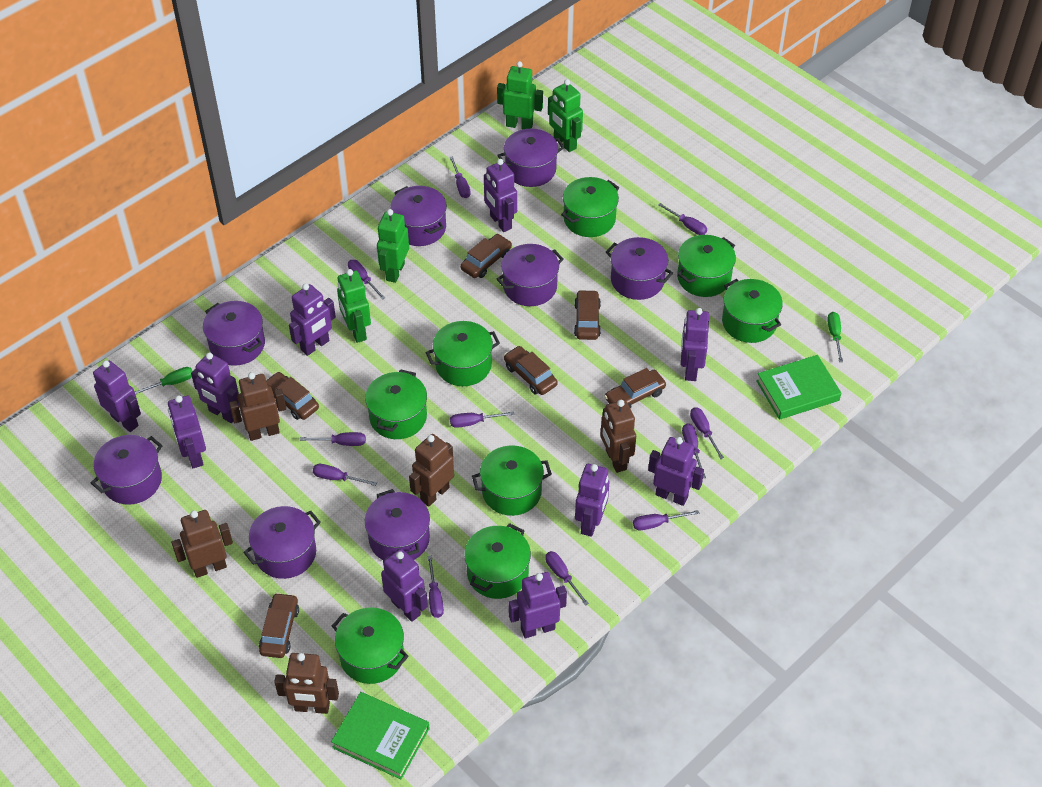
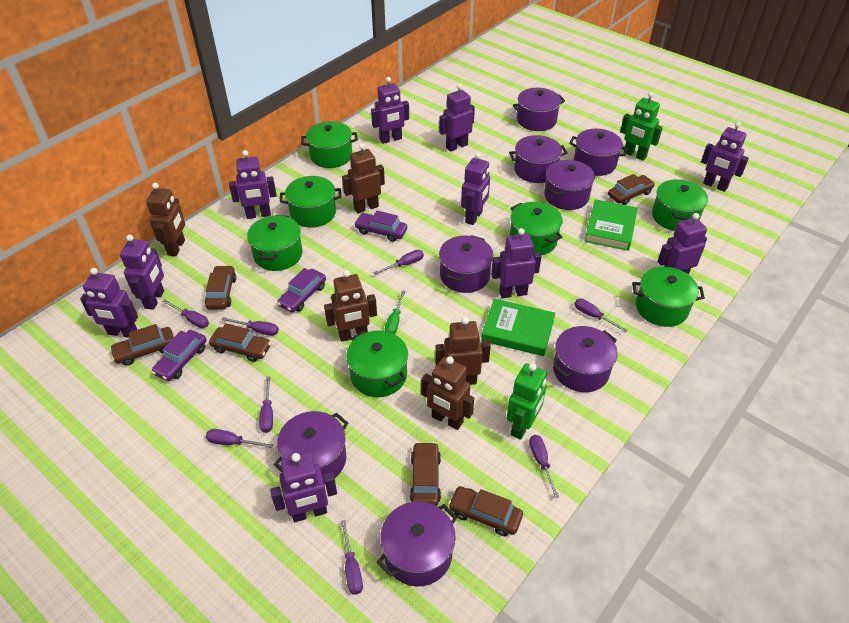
green pot: 8 -> 7
green robot: 4 -> 2
green screwdriver: 2 -> 1
purple car: 0 -> 3
purple screwdriver: 11 -> 8

